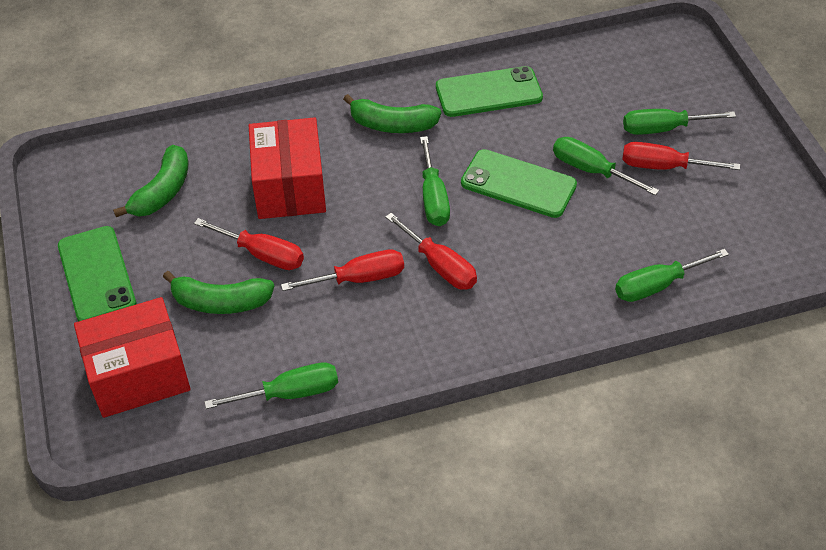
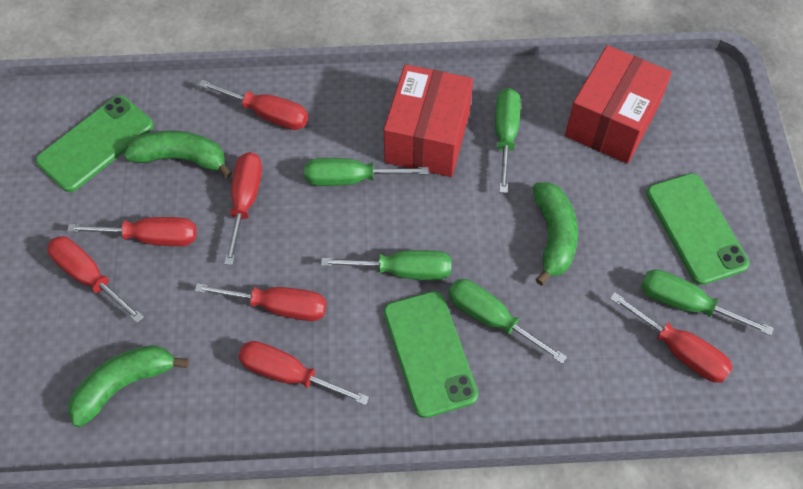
red screwdriver: 4 -> 7

